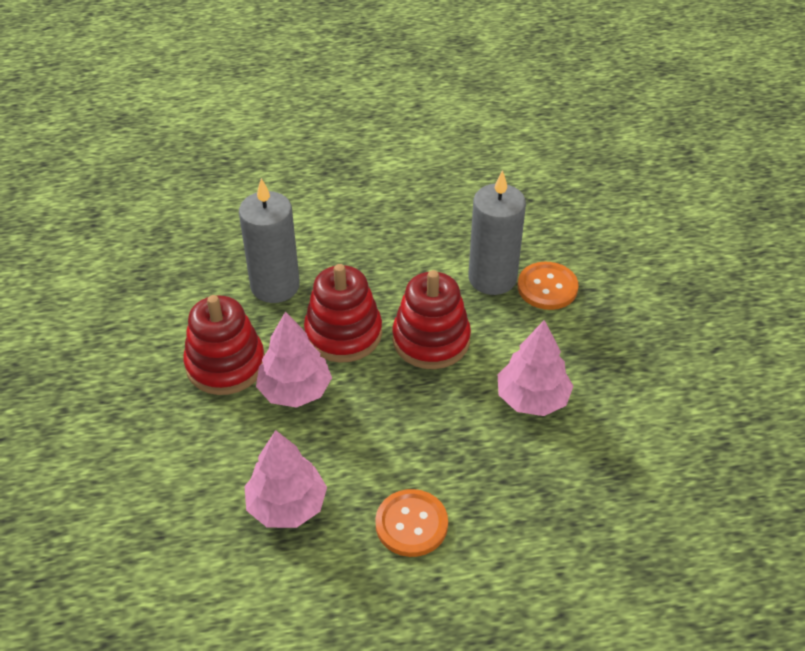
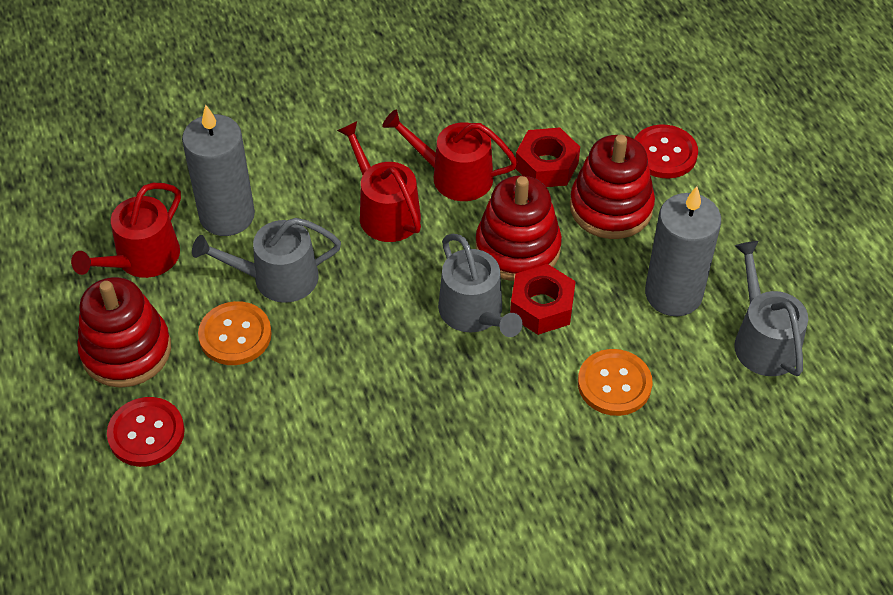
grey watering can: 0 -> 3
pink tree: 3 -> 0
red button: 0 -> 2
red nut: 0 -> 2
red watering can: 0 -> 3

